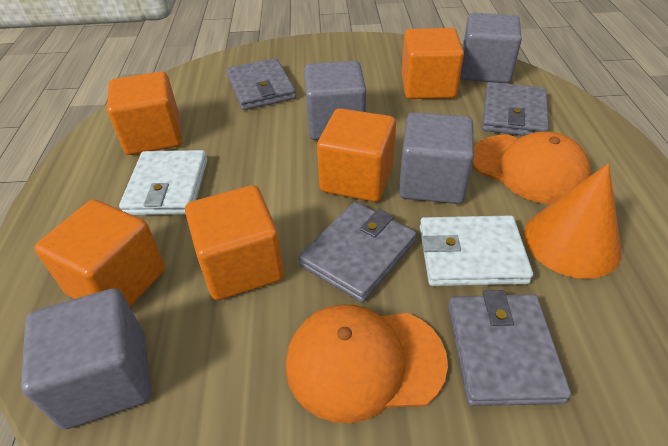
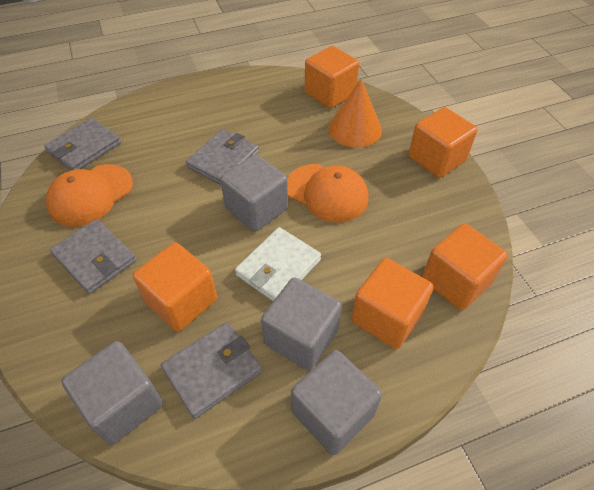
white wallet: 2 -> 1

